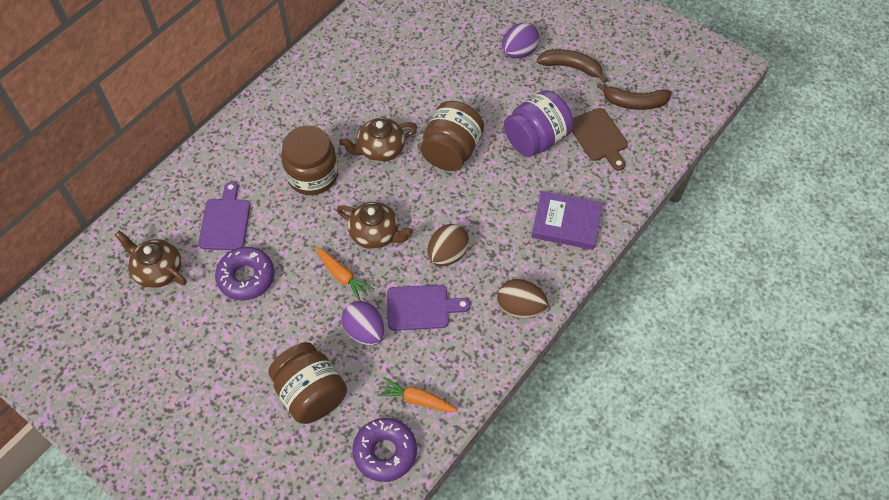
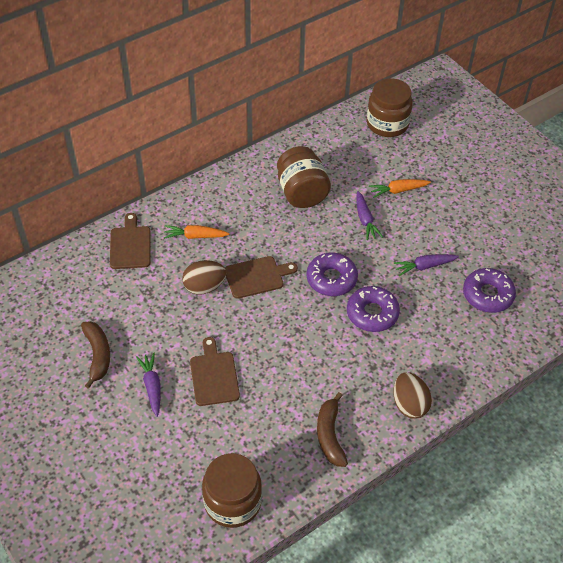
brown cutting board: 1 -> 3
brown teapot: 3 -> 0
purple book: 1 -> 0
purple carrot: 0 -> 3
purple cutting board: 2 -> 0
purple donut: 2 -> 3
purple egg: 2 -> 0
purple jar: 1 -> 0

